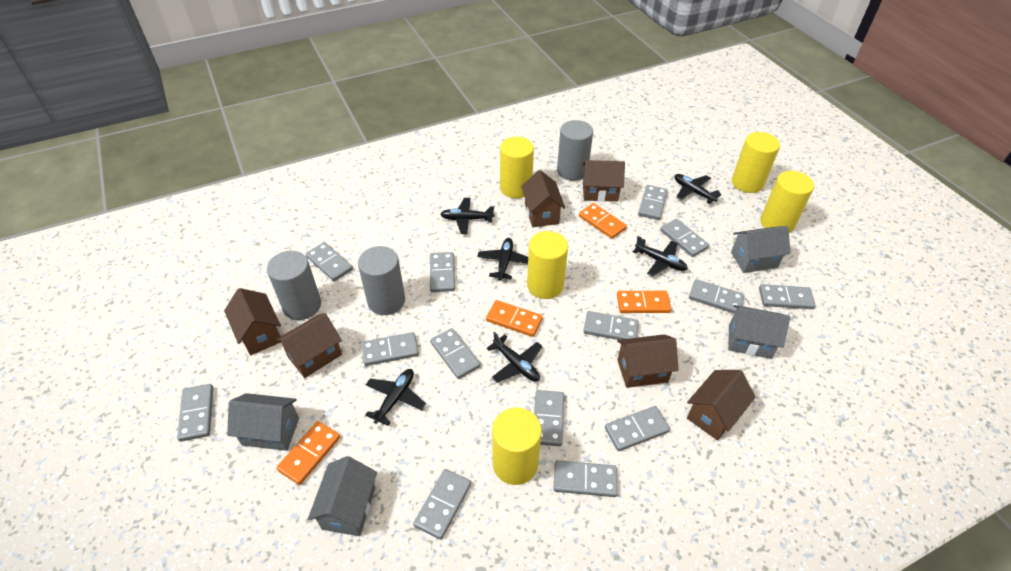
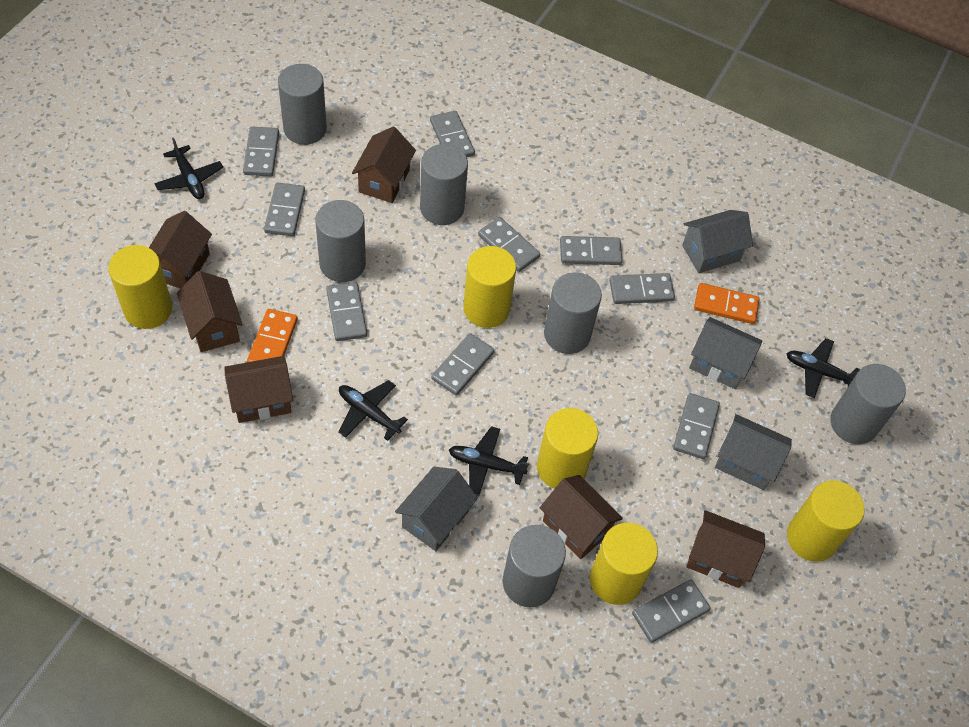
black plane: 6 -> 4
grey cylinder: 3 -> 6
grey domino: 14 -> 10
orange domino: 4 -> 2

